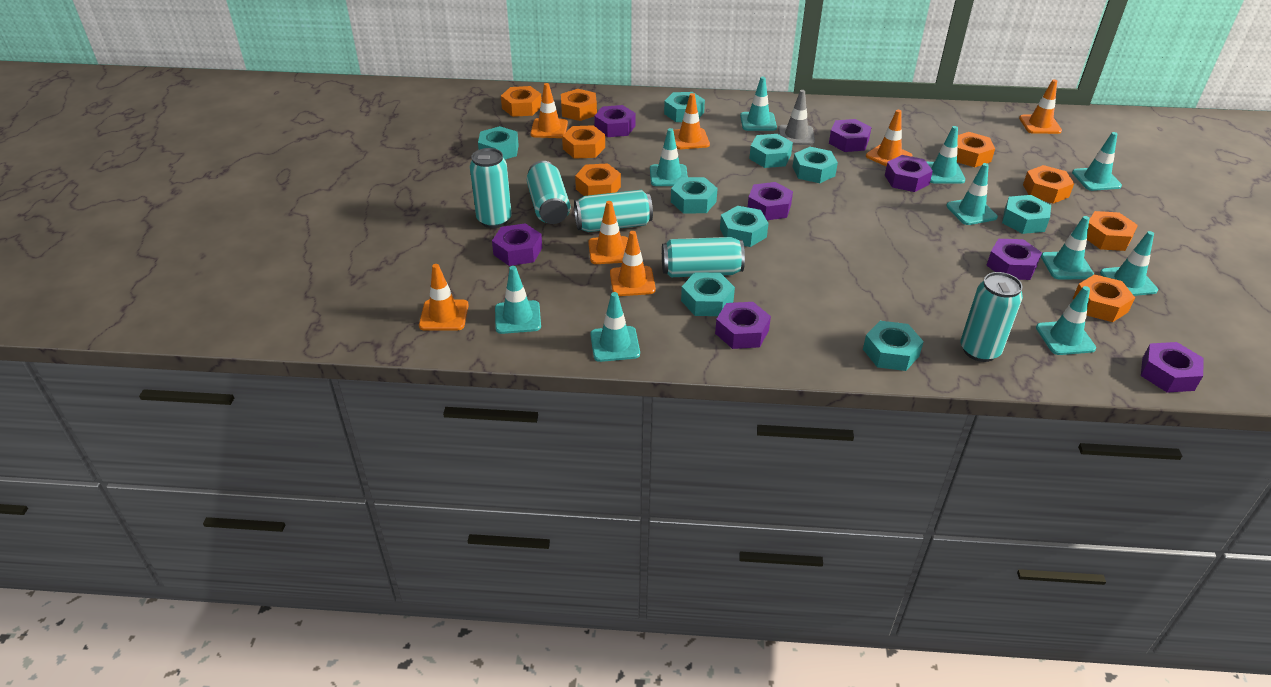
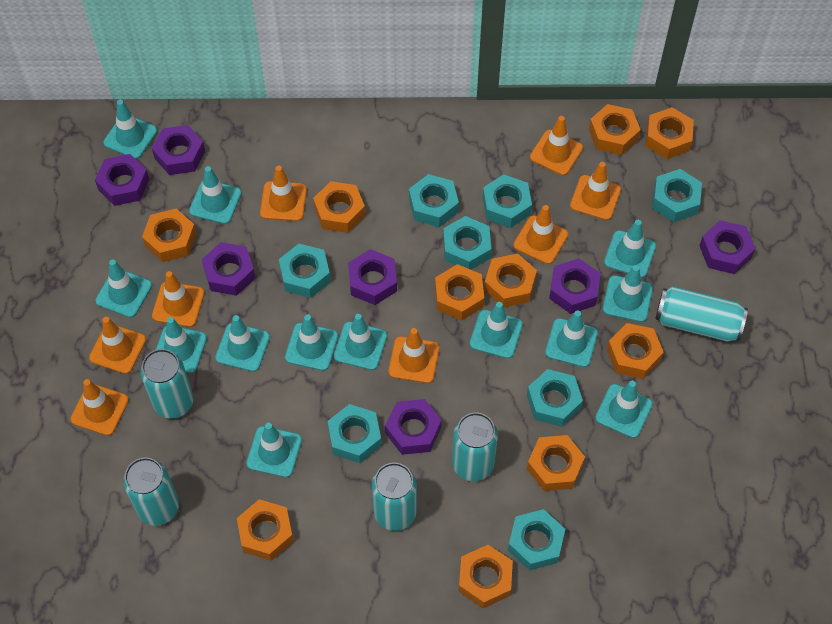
grey traffic cone: 1 -> 0
orange nut: 8 -> 10
orange traffic cone: 7 -> 8
purple nut: 8 -> 7
turquoise nut: 9 -> 8
turquoise traffic cone: 10 -> 13

